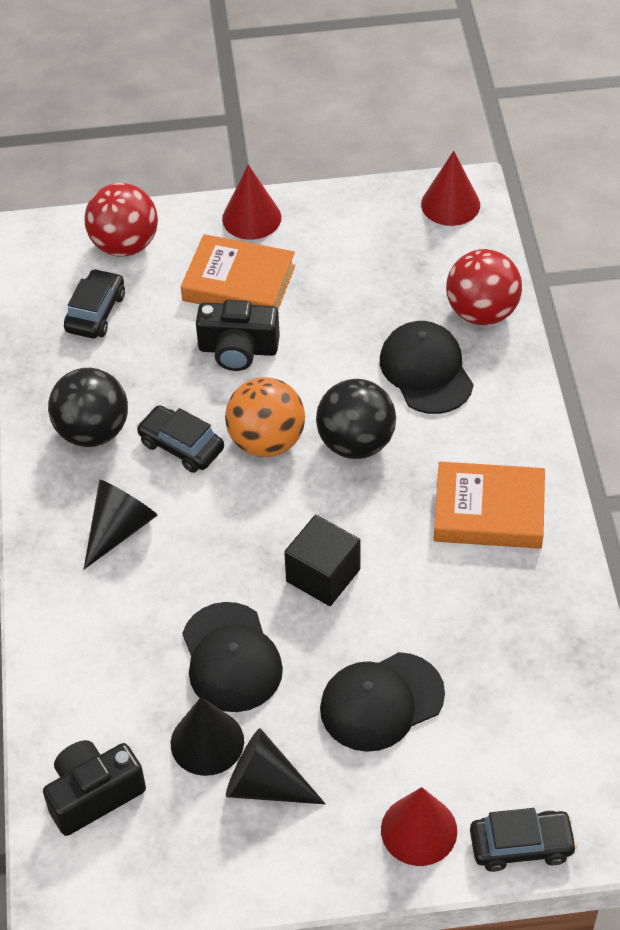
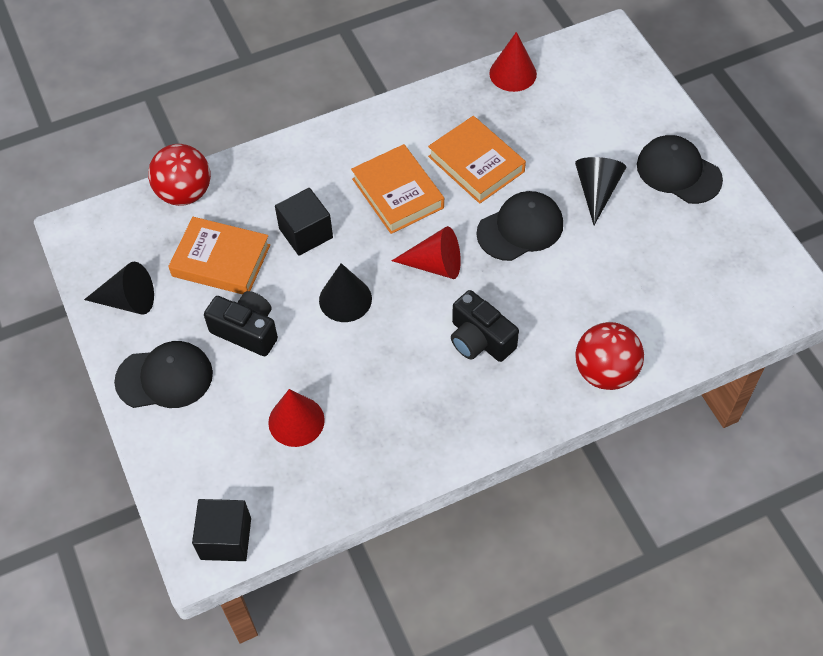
black ball: 2 -> 0
black car: 3 -> 0
black cube: 1 -> 2
orange ball: 1 -> 0
orange book: 2 -> 3

